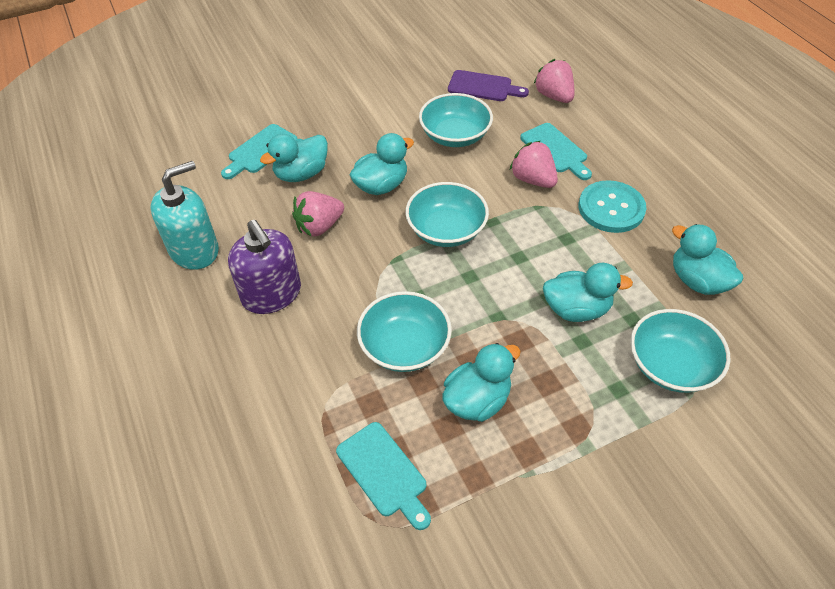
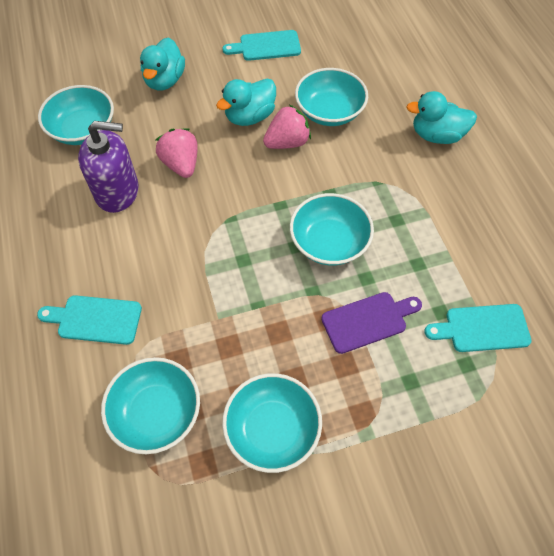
pink strawberry: 3 -> 2
turquoise bowl: 4 -> 5
turquoise button: 1 -> 0
turquoise duck: 5 -> 3
turquoise soap dispenser: 1 -> 0

